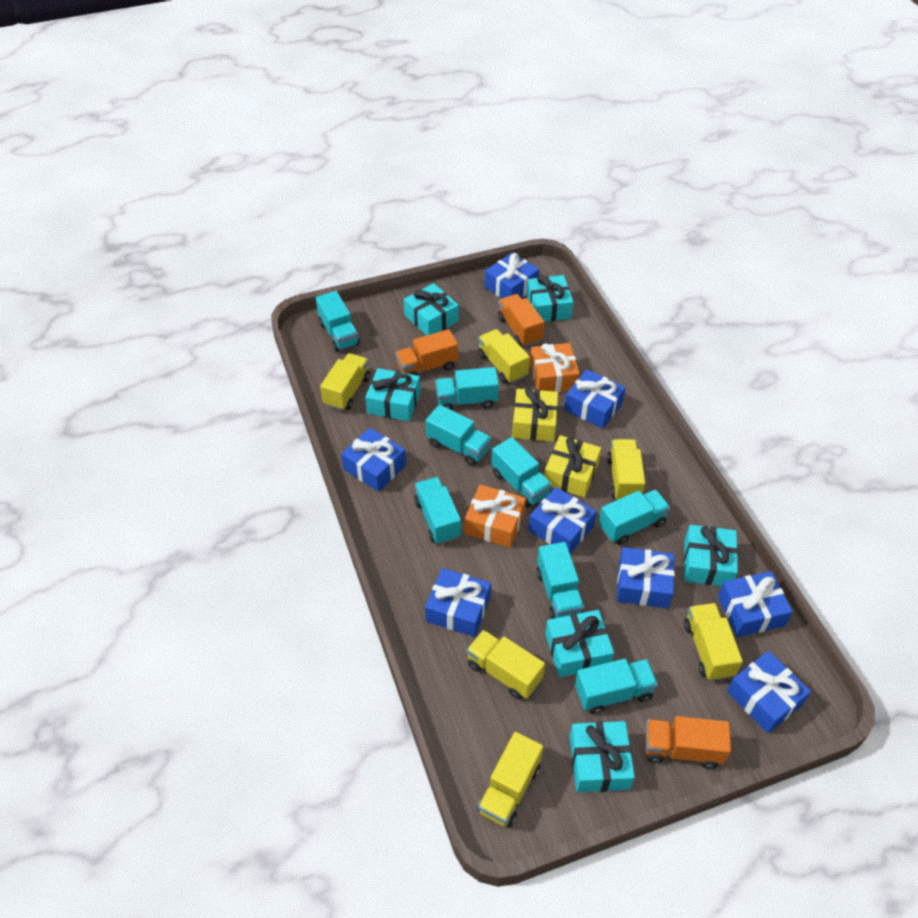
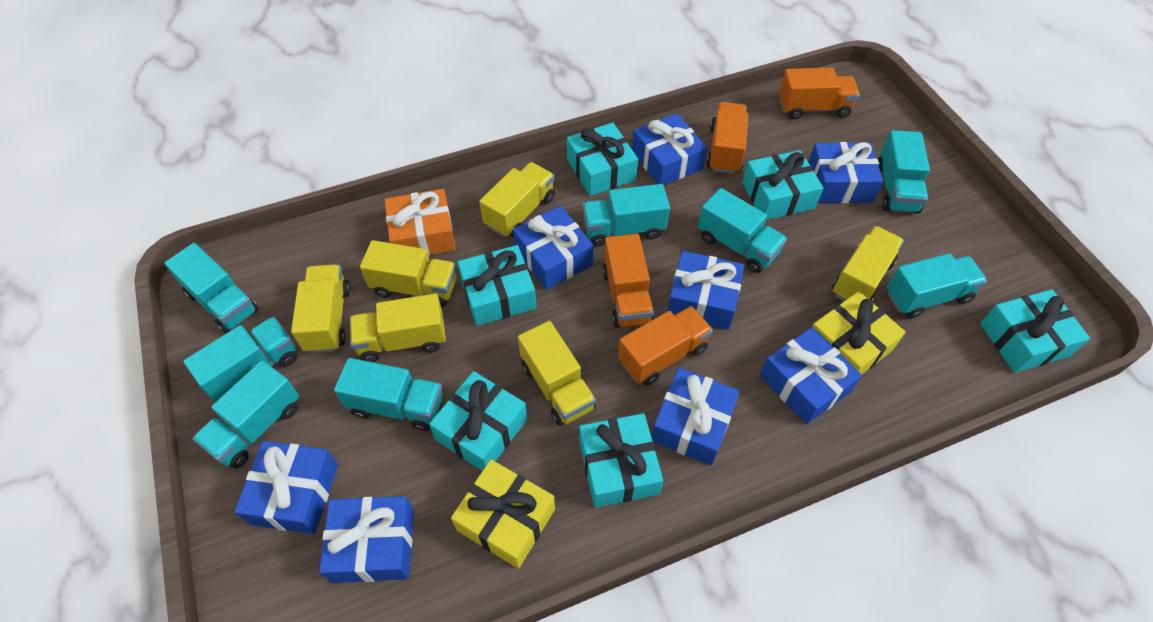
orange gift: 2 -> 1
orange truck: 3 -> 4

